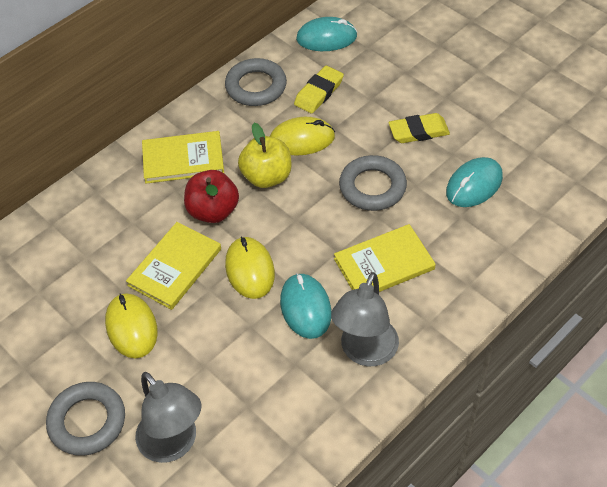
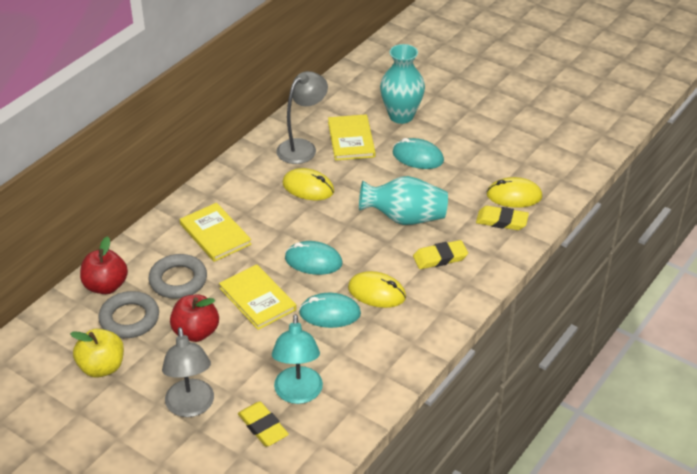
grey ring: 3 -> 2
red apple: 1 -> 2
turquoise lamp: 0 -> 1
turquoise vase: 0 -> 2
yellow eraser: 2 -> 3

